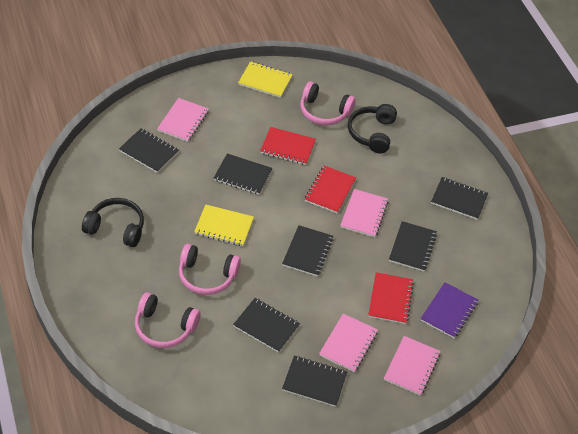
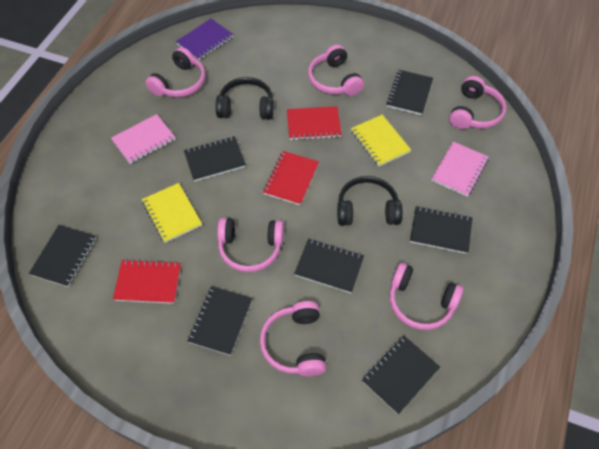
pink headphones: 3 -> 6
pink notebook: 4 -> 2

